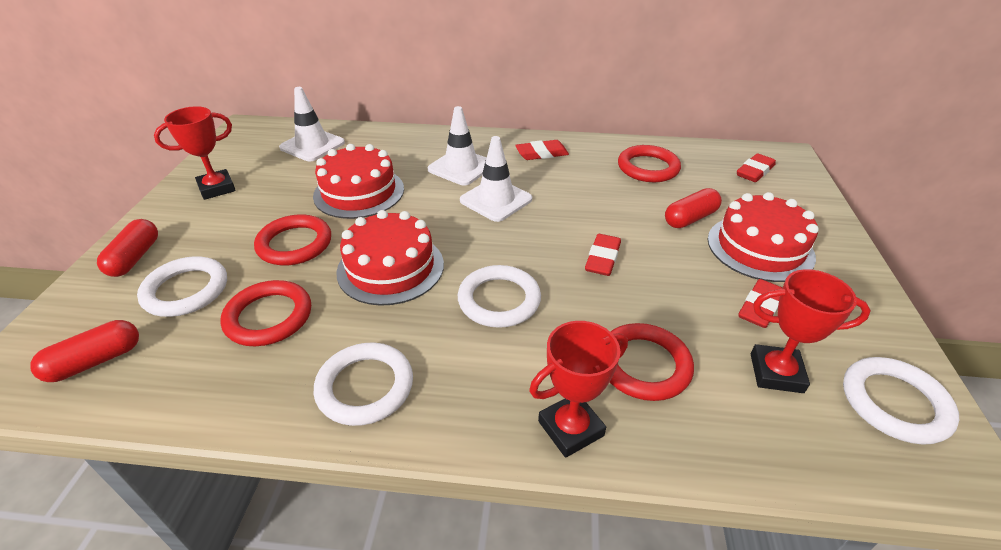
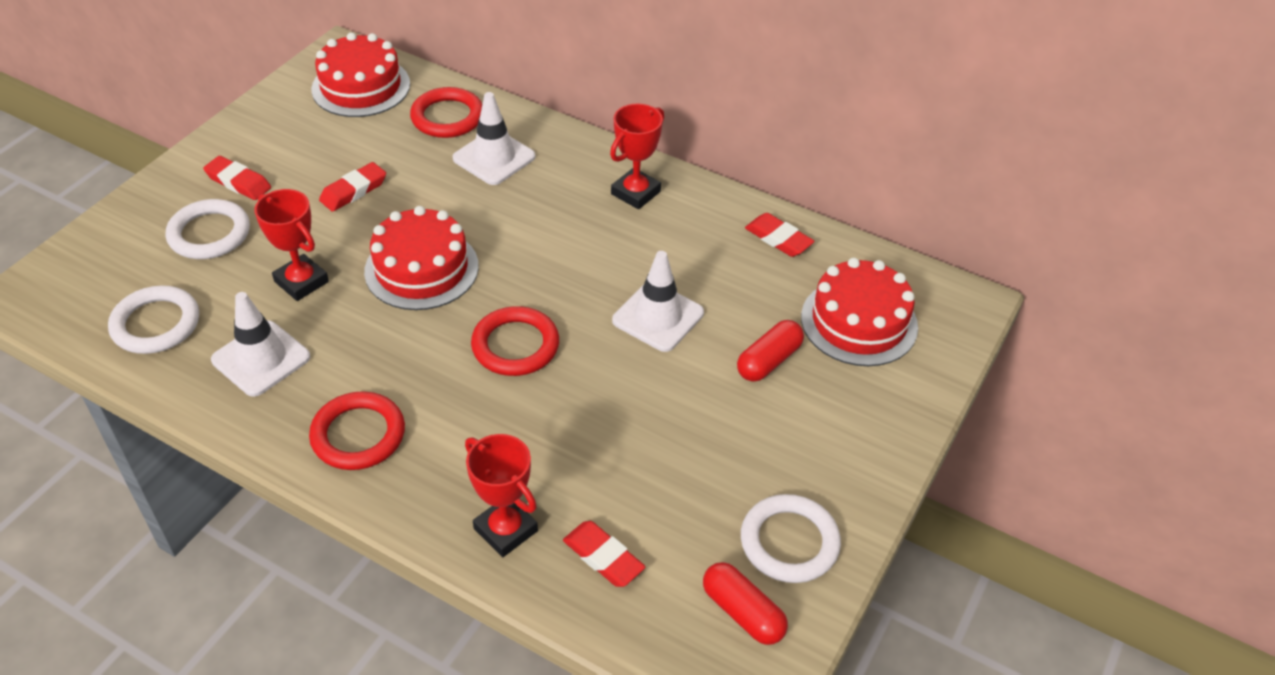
red capsule: 3 -> 2
red ring: 4 -> 3
white ring: 4 -> 3

